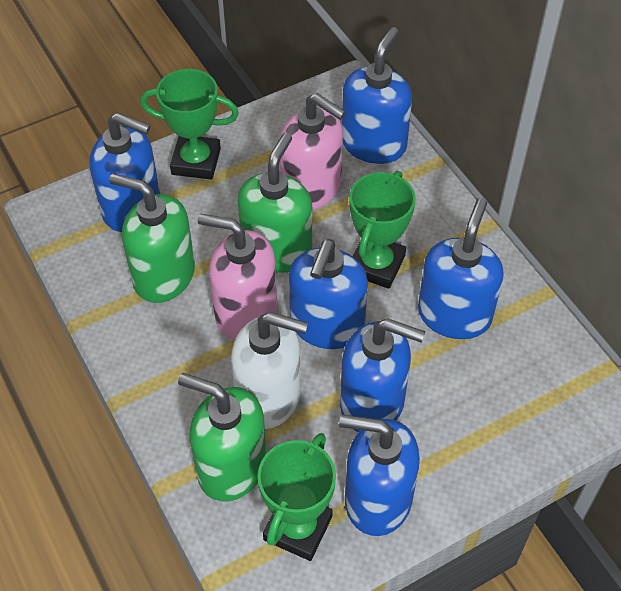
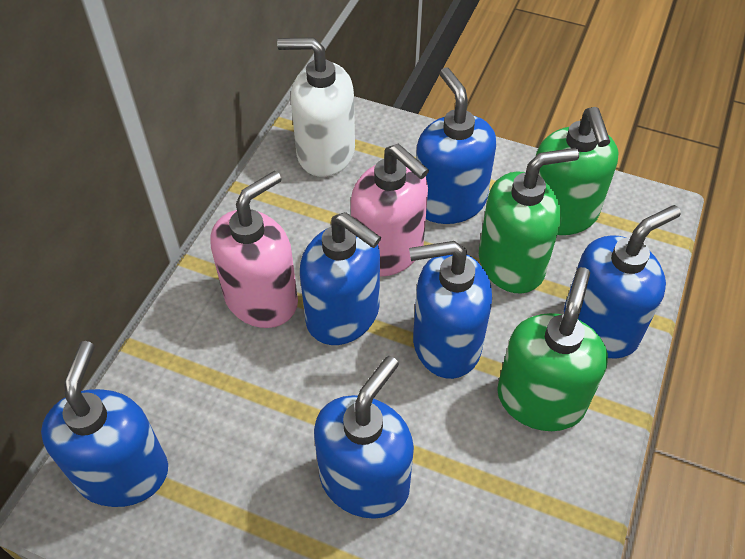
green trophy: 3 -> 0

